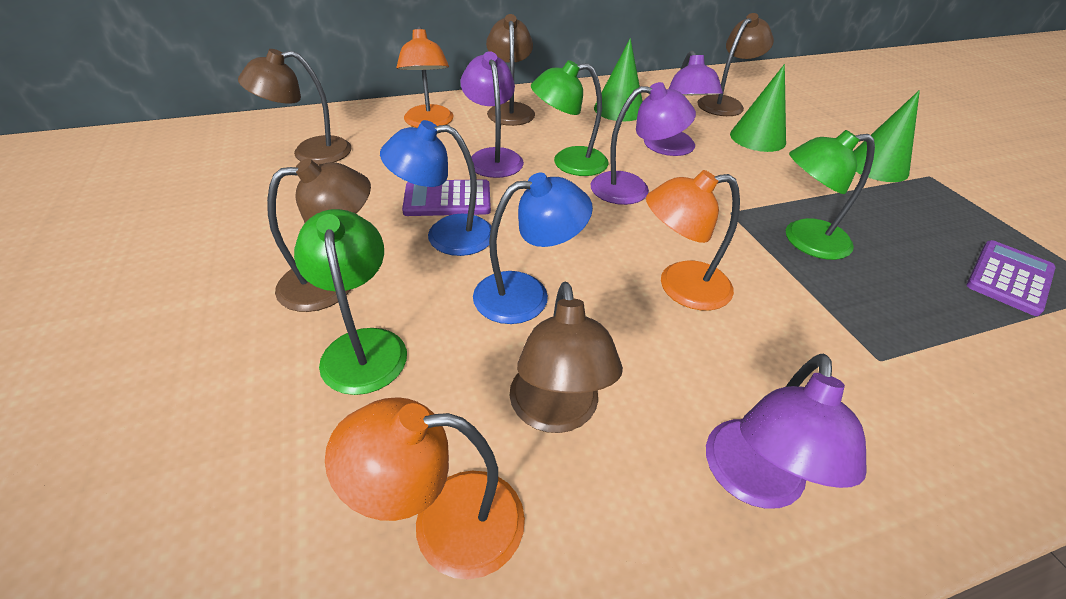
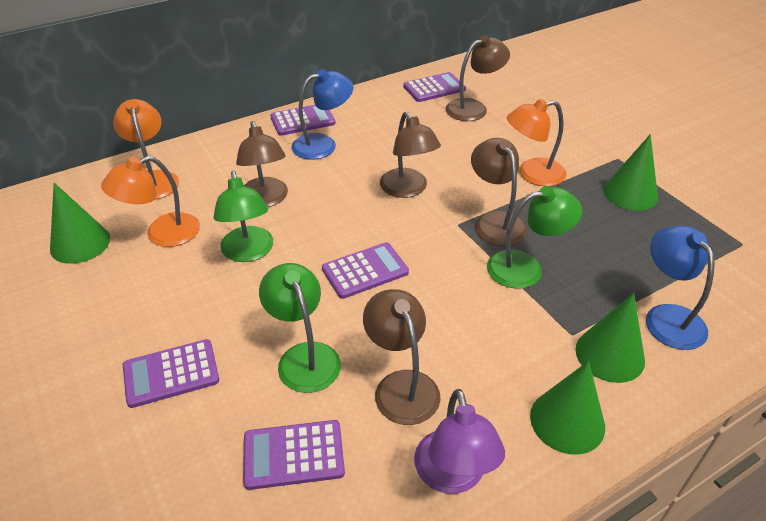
green cone: 3 -> 4
purple calculator: 2 -> 5
purple lamp: 4 -> 1

